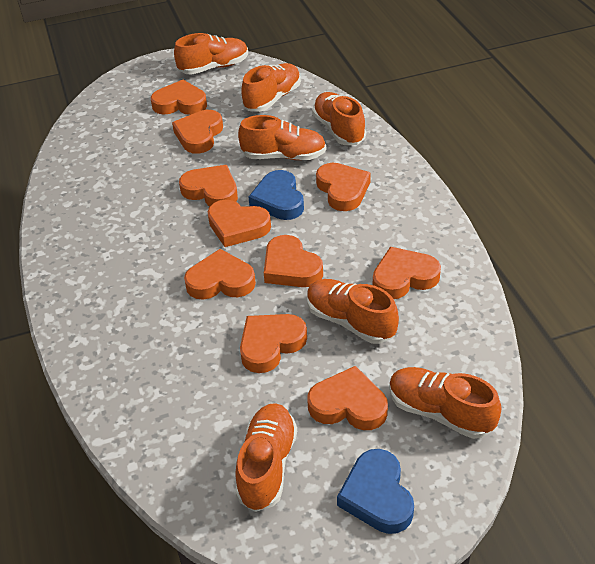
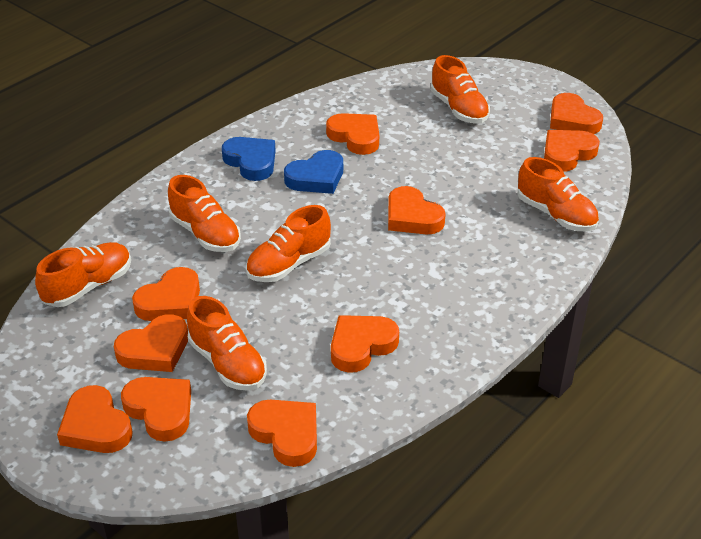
orange shoe: 7 -> 6

